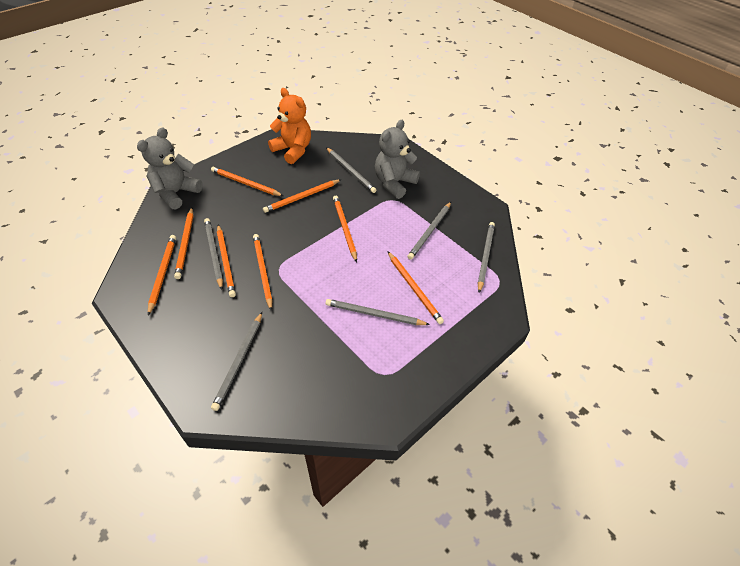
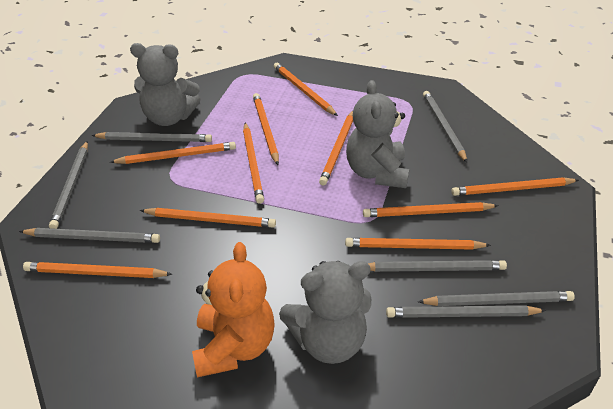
grey pencil: 6 -> 7
grey teddy bear: 2 -> 3
orange pencil: 8 -> 10

